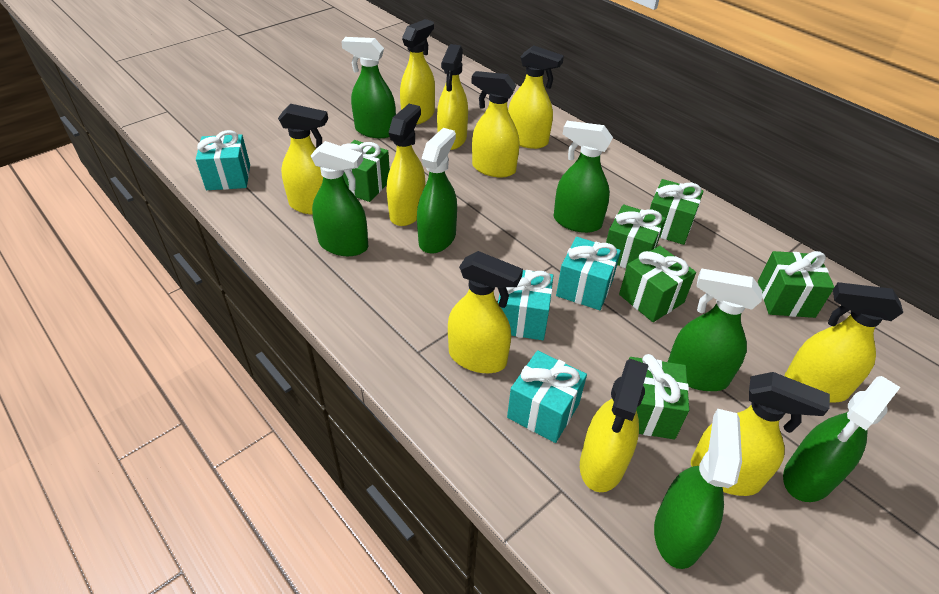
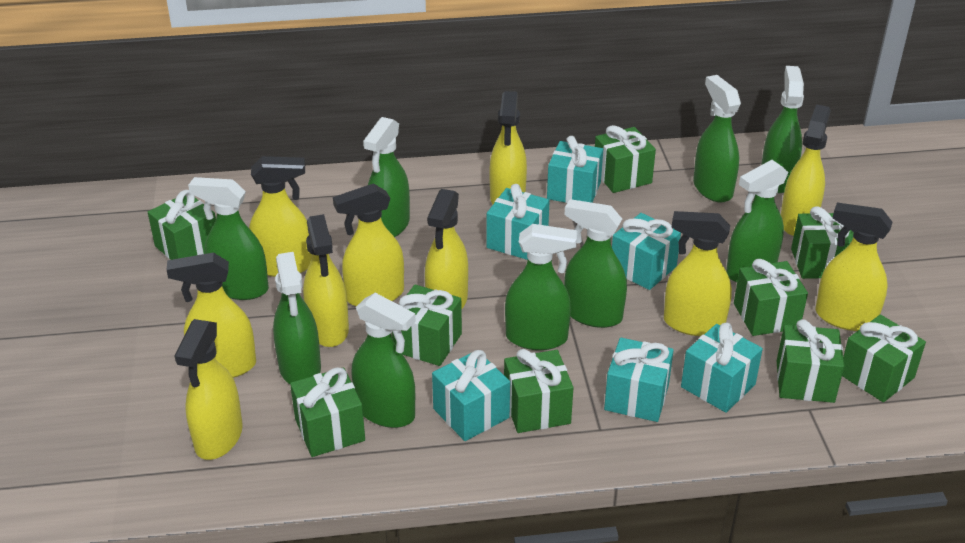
green gift: 6 -> 9
green spray bottle: 7 -> 9
turquoise gift: 4 -> 6

